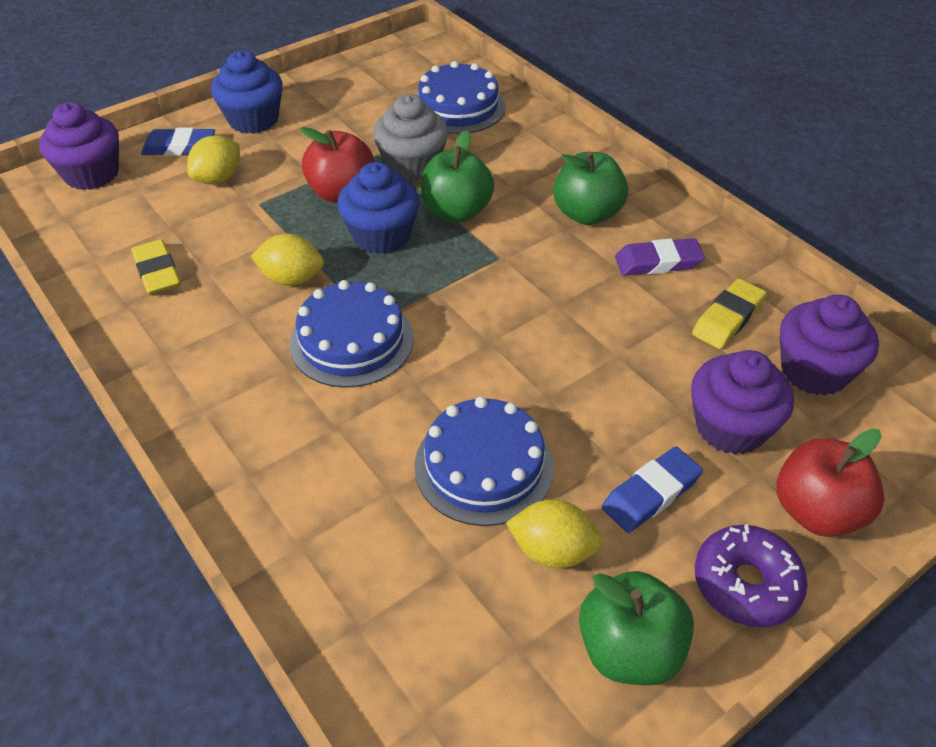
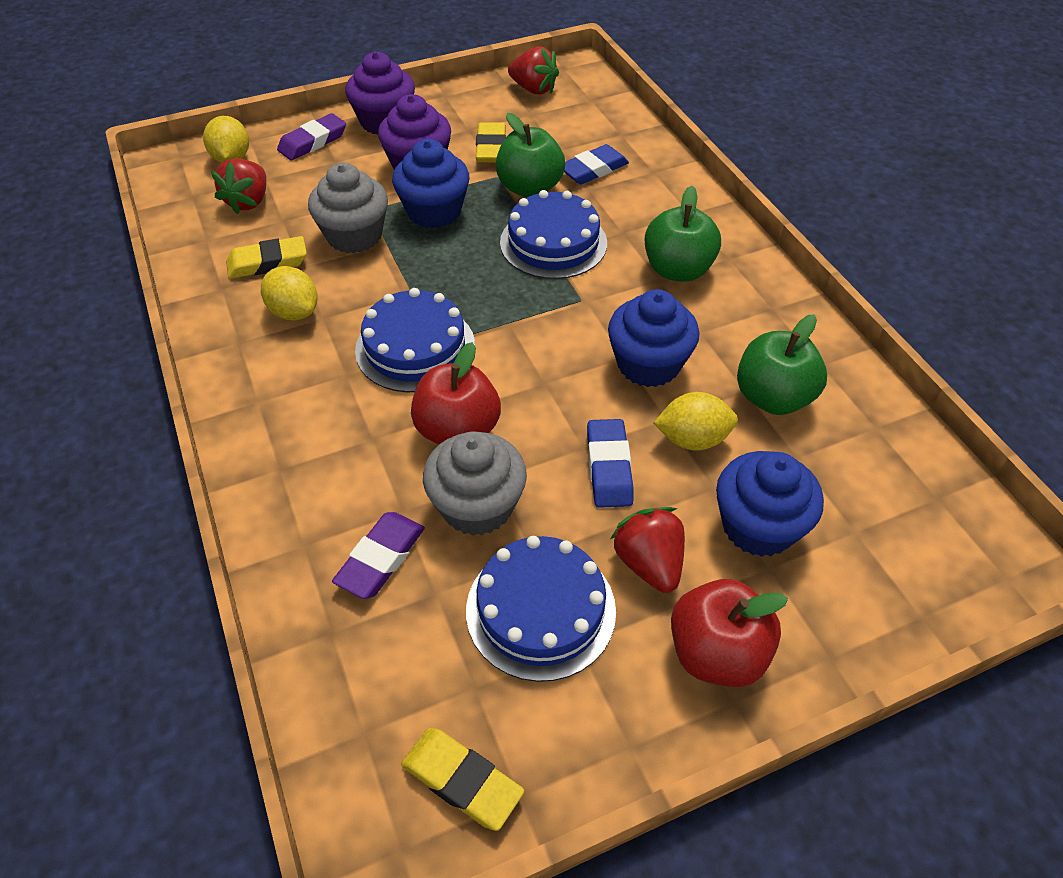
blue cupcake: 2 -> 3
grey cupcake: 1 -> 2
purple cupcake: 3 -> 2
purple donut: 1 -> 0
purple eraser: 1 -> 2
red strawberry: 0 -> 3
yellow eraser: 2 -> 3

